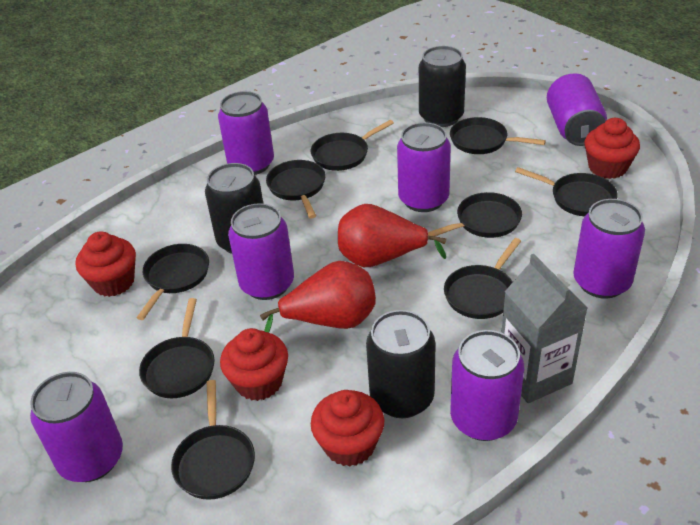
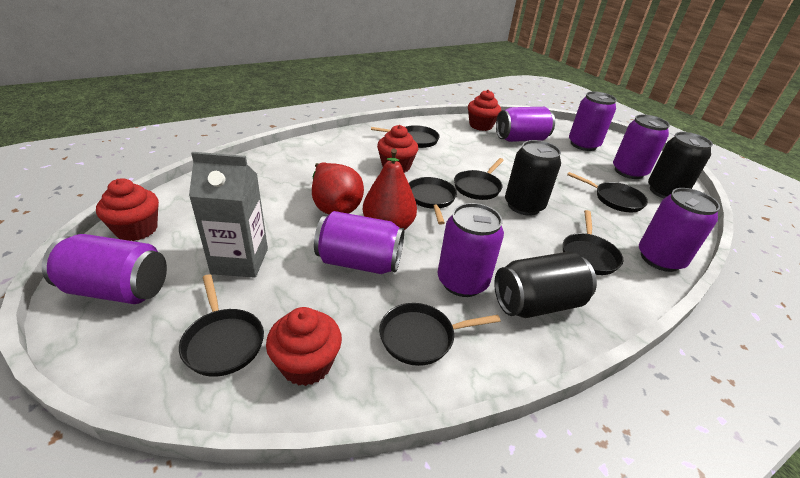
black pan: 9 -> 7

